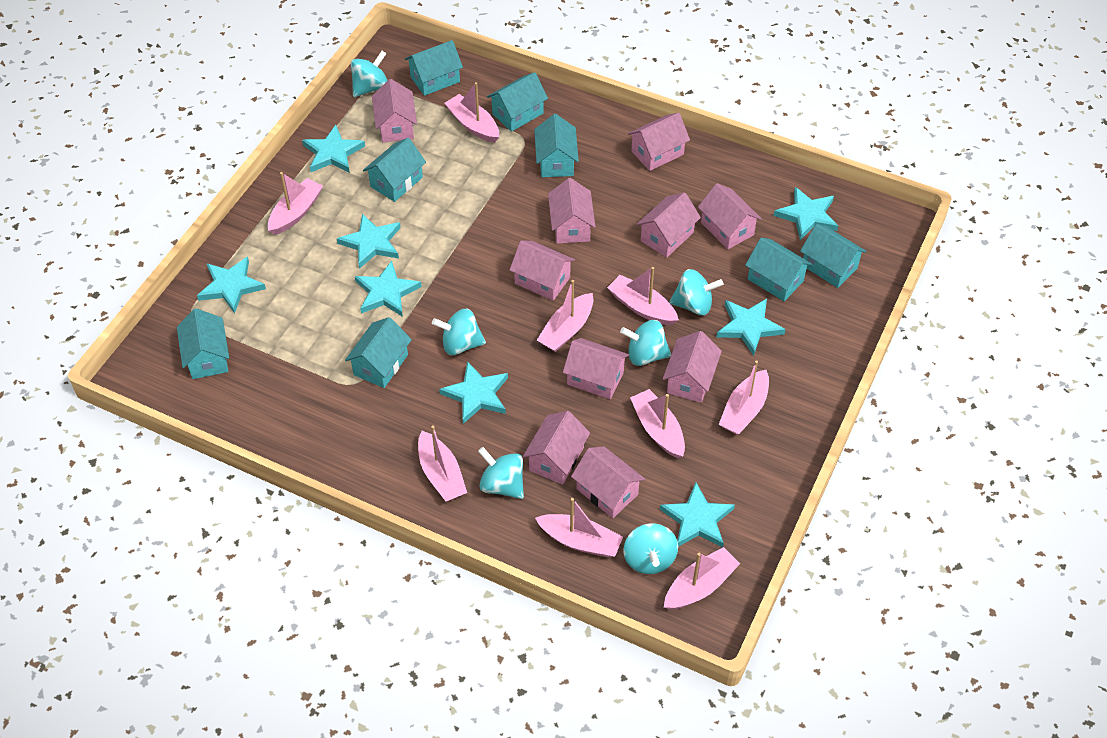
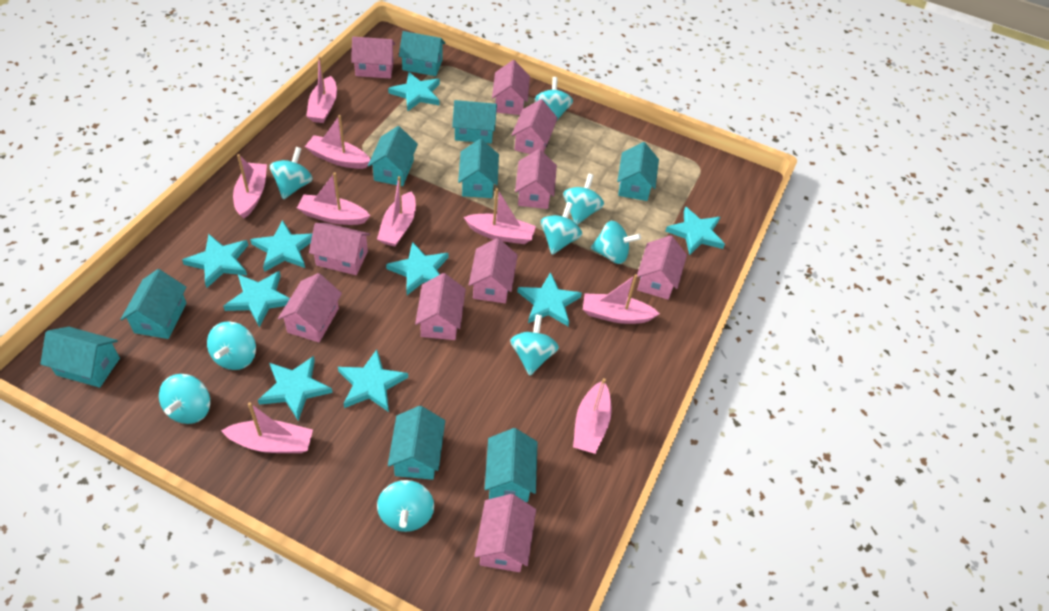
turquoise house: 8 -> 9
turquoise spinning top: 6 -> 9
turquoise star: 8 -> 9

